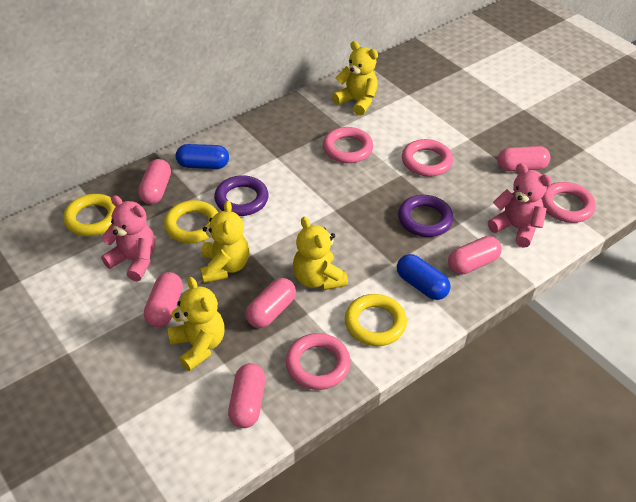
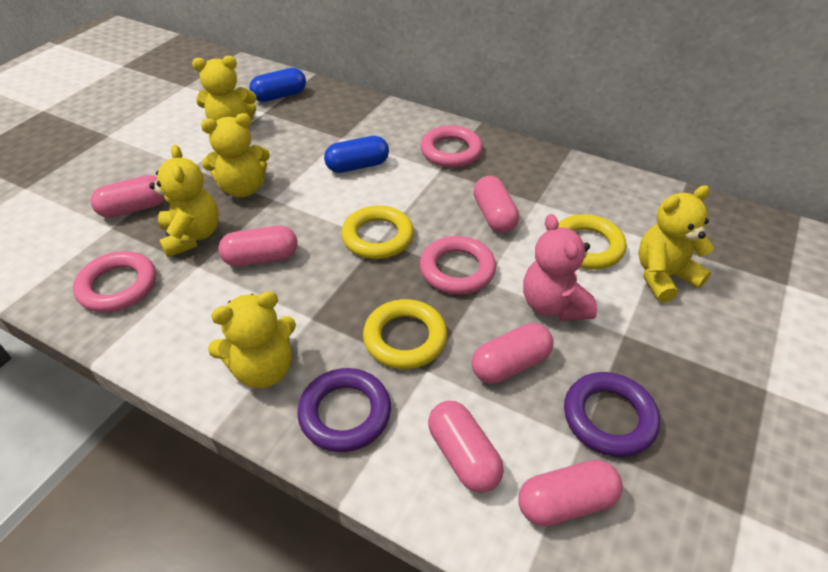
pink ring: 4 -> 3
pink teddy bear: 2 -> 1
yellow teddy bear: 4 -> 5

